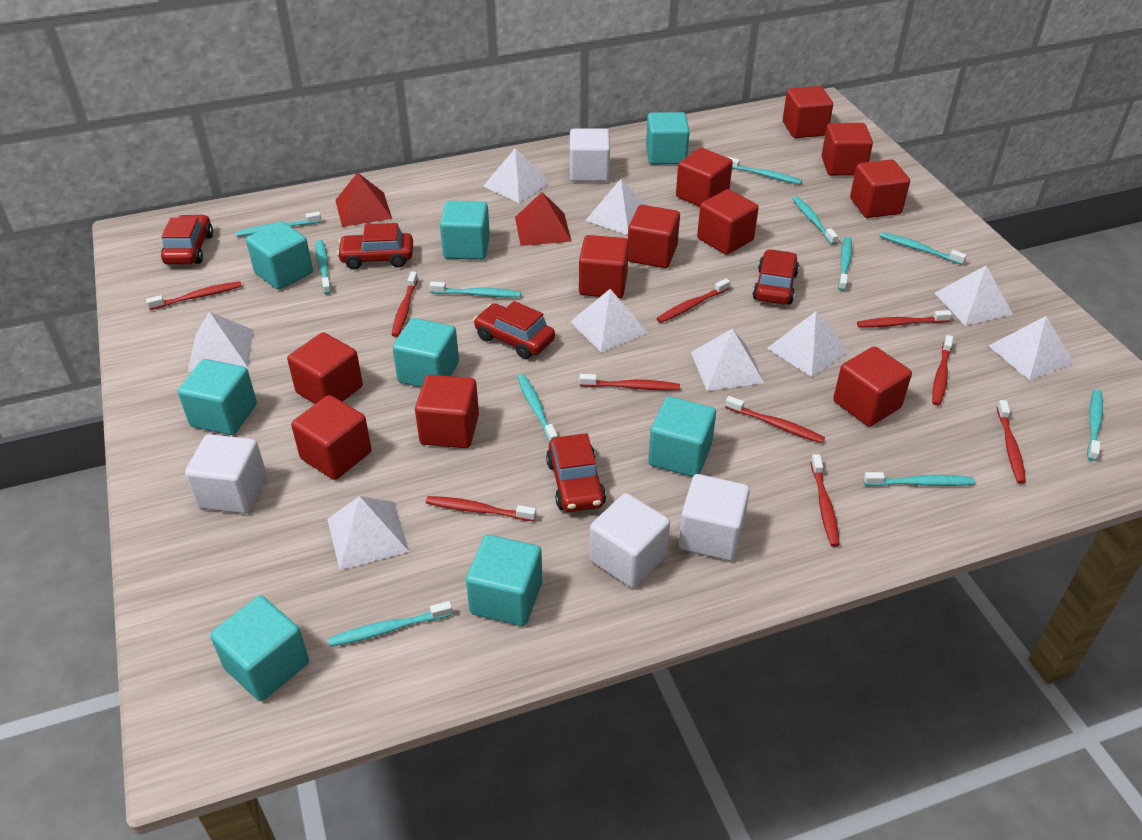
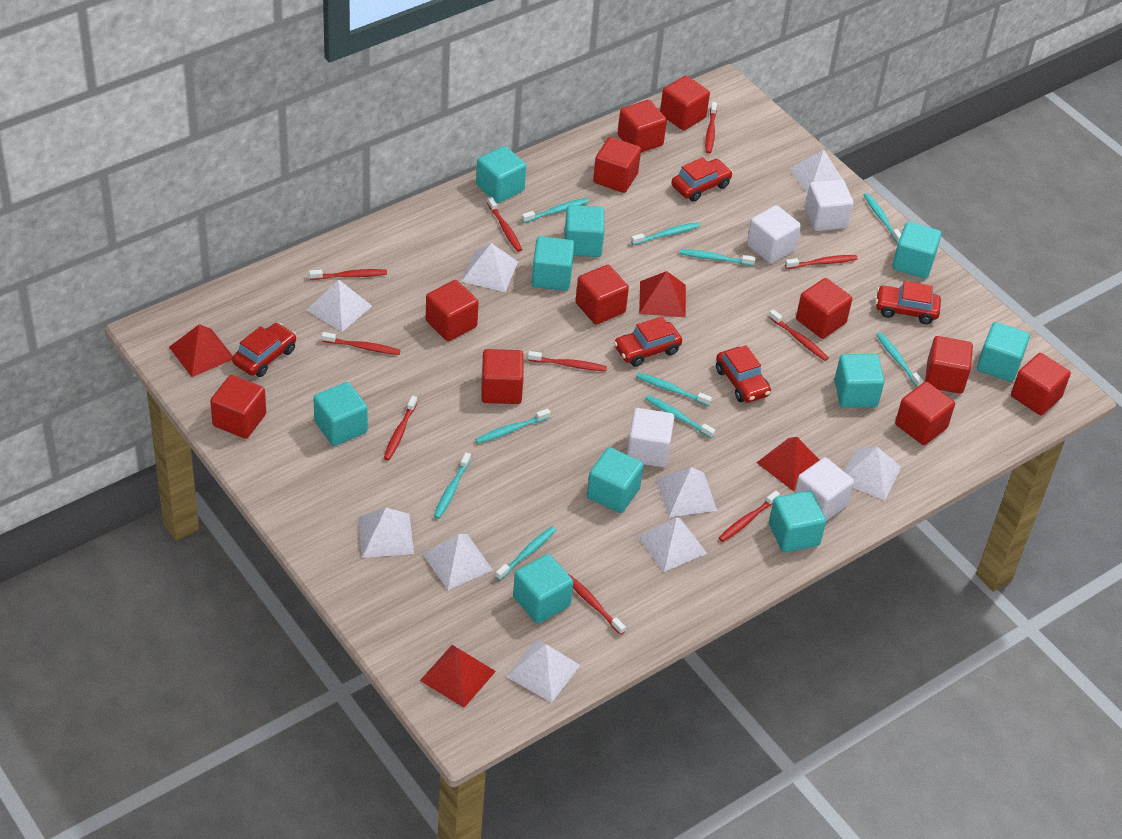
red pyramid: 2 -> 4
turquoise cube: 8 -> 10
turquoise toothbrush: 11 -> 10

